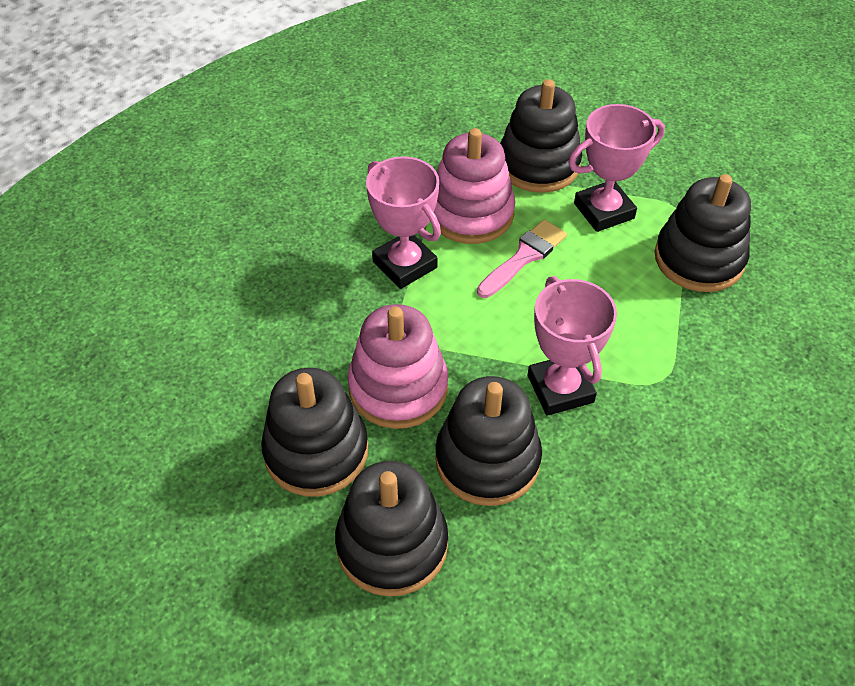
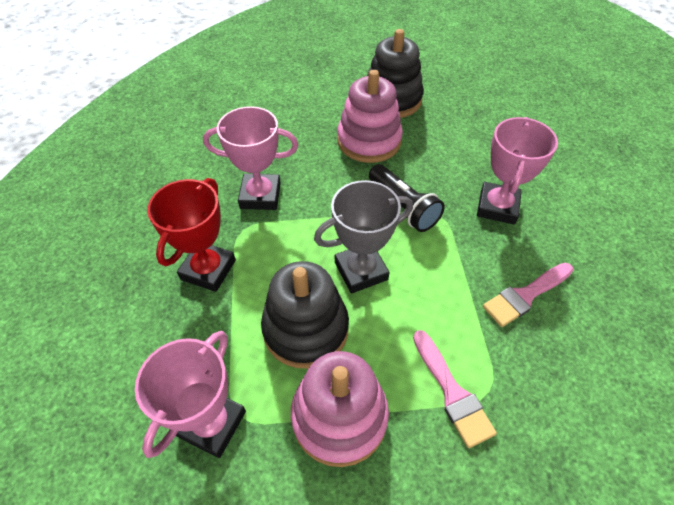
black flashlight: 0 -> 1
black stacking toy: 5 -> 2
grey trophy: 0 -> 1
pink brush: 1 -> 2
red trophy: 0 -> 1

